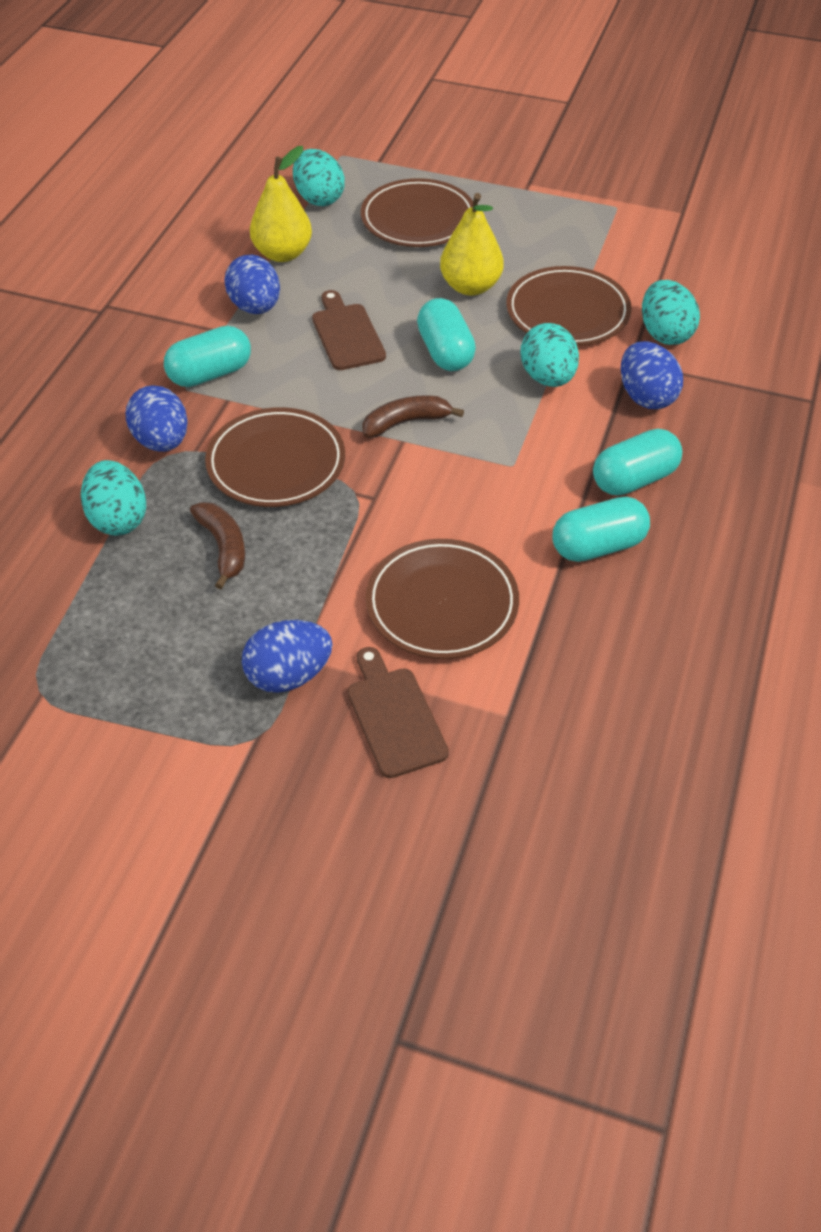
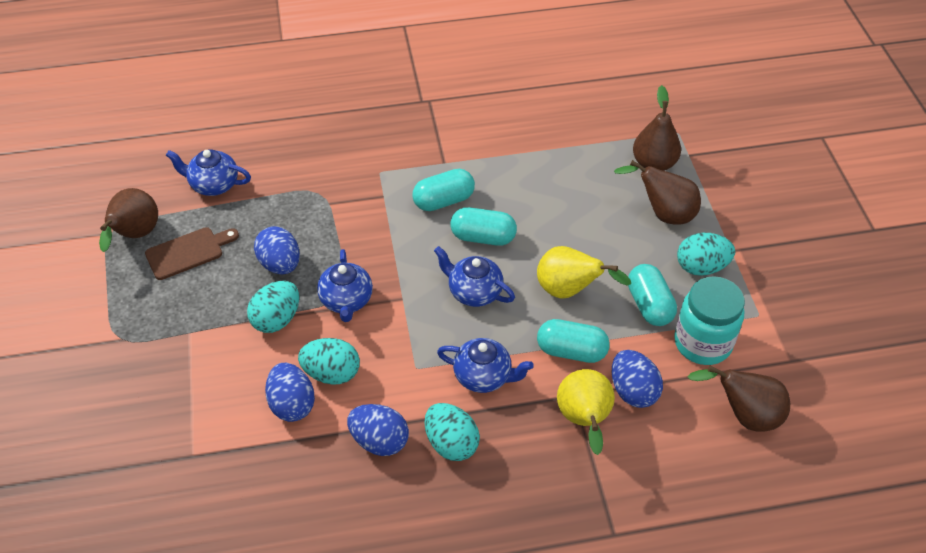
blue teapot: 0 -> 4
brown banana: 2 -> 0
brown cutting board: 2 -> 1
brown pear: 0 -> 4
brown plate: 4 -> 0
turquoise jar: 0 -> 1

